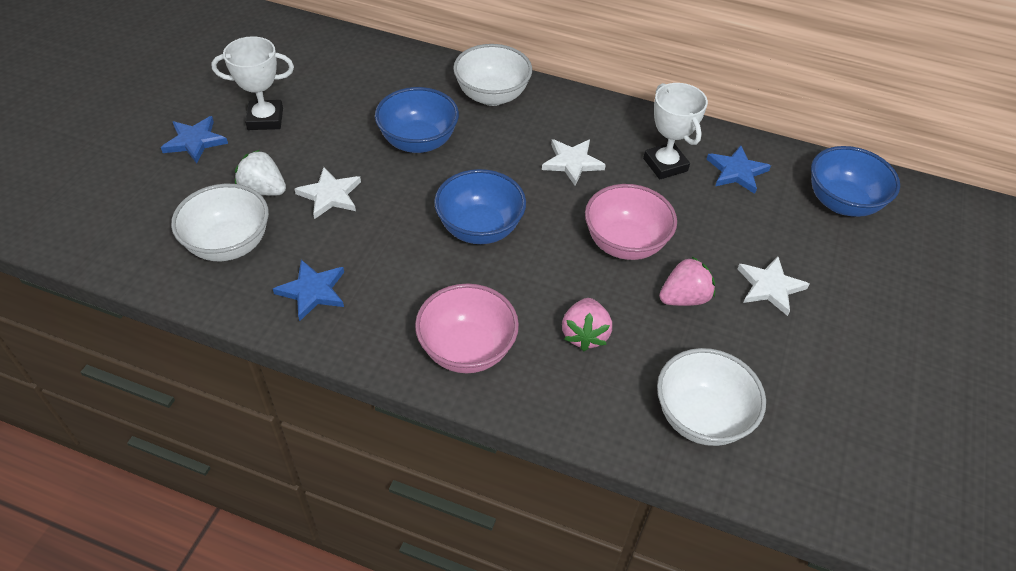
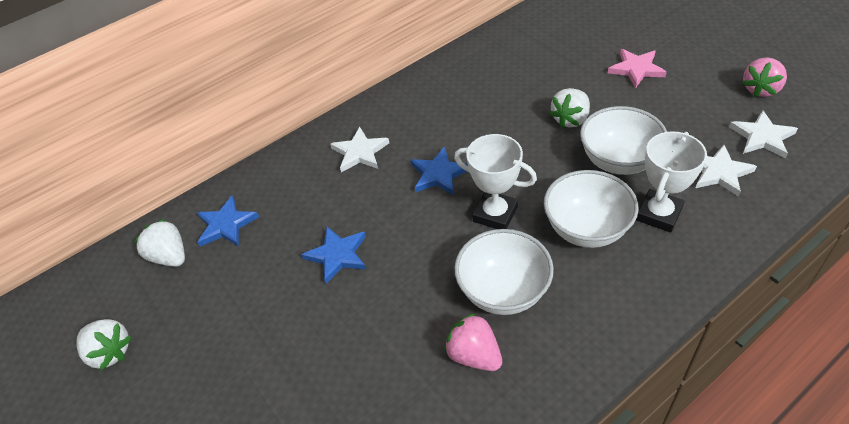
blue bowl: 3 -> 0
pink bowl: 2 -> 0
pink star: 0 -> 1
white strawberry: 1 -> 3

